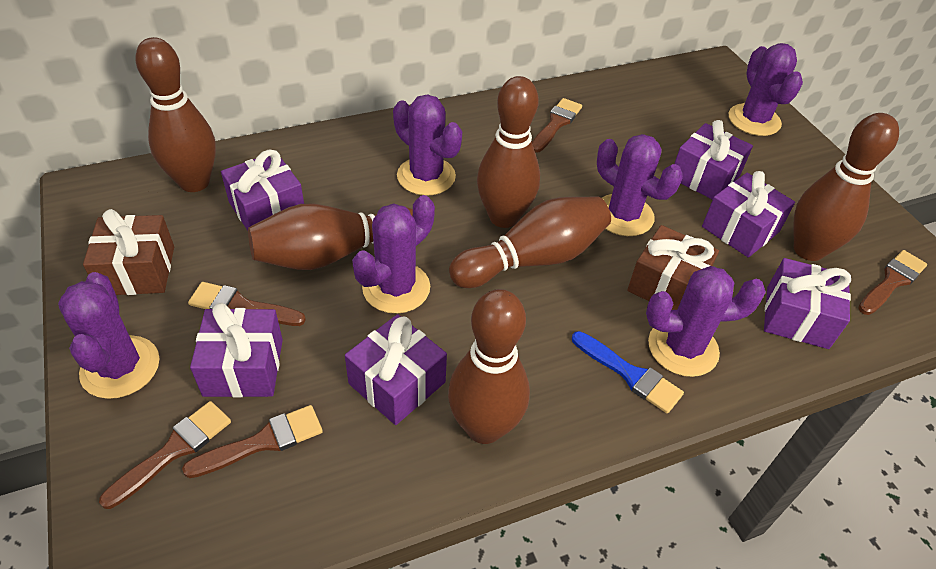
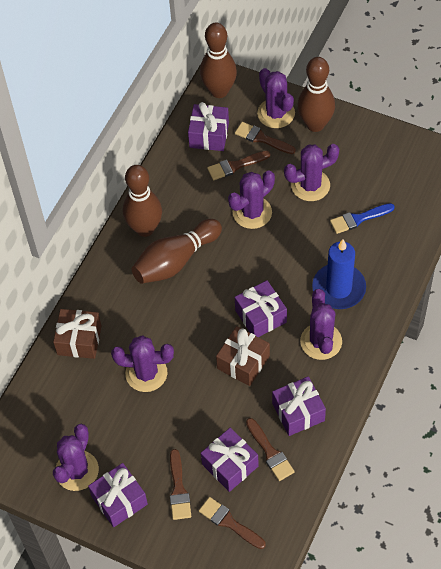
blue candle: 0 -> 1
brown bowling pin: 6 -> 4
purple gift: 6 -> 5

